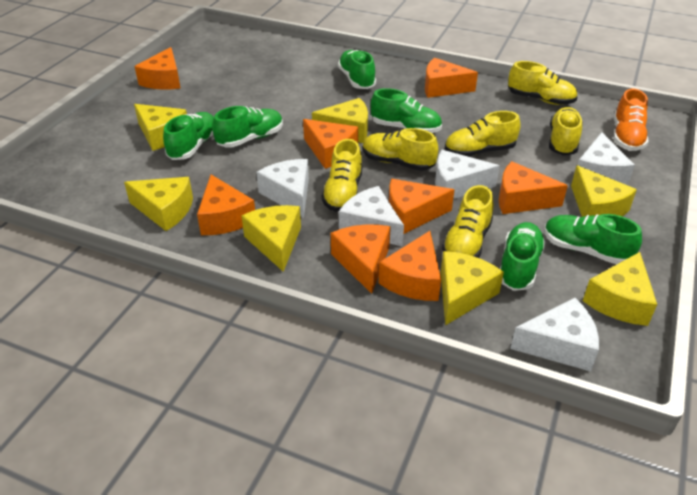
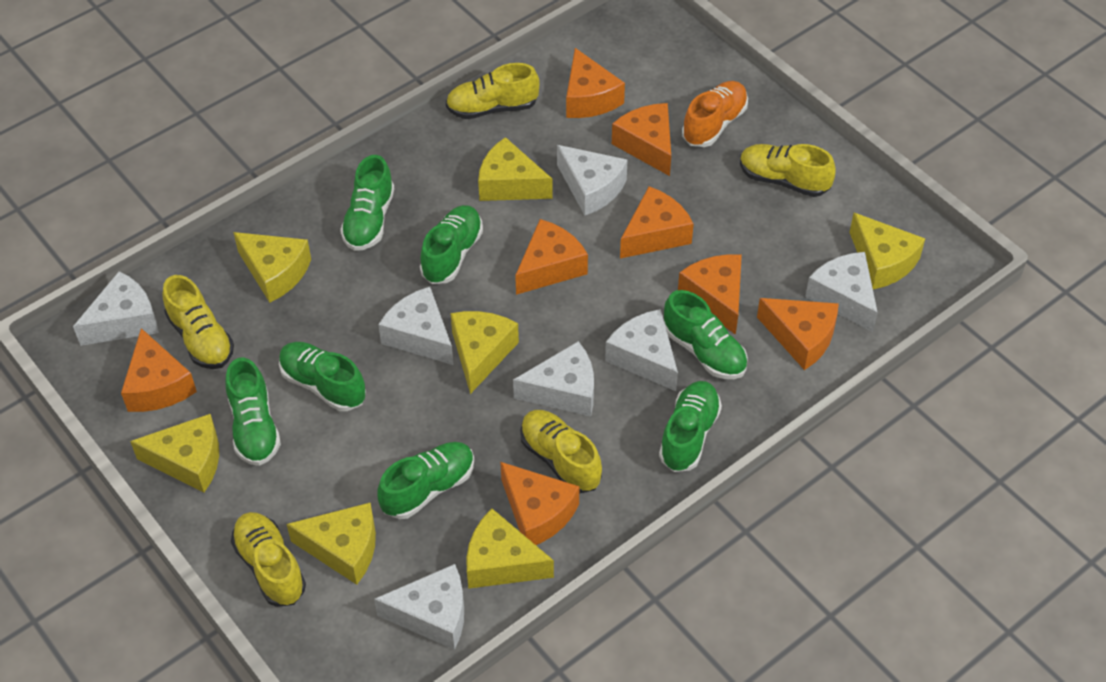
green shoe: 6 -> 7
white cheese: 5 -> 7
yellow shoe: 6 -> 5

